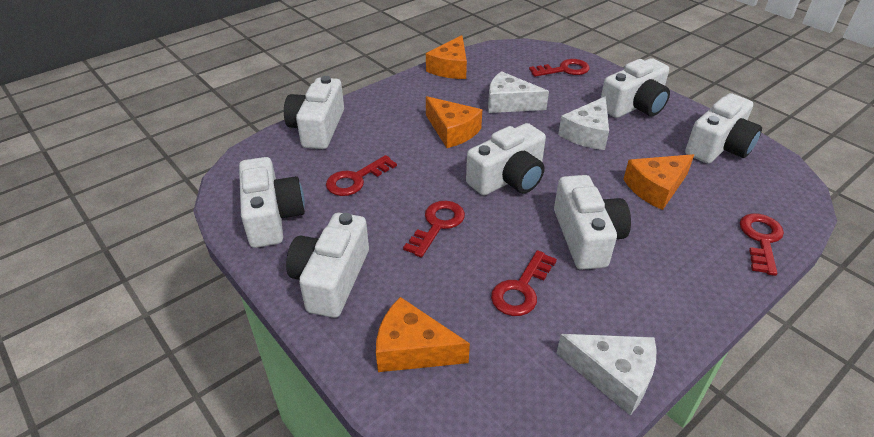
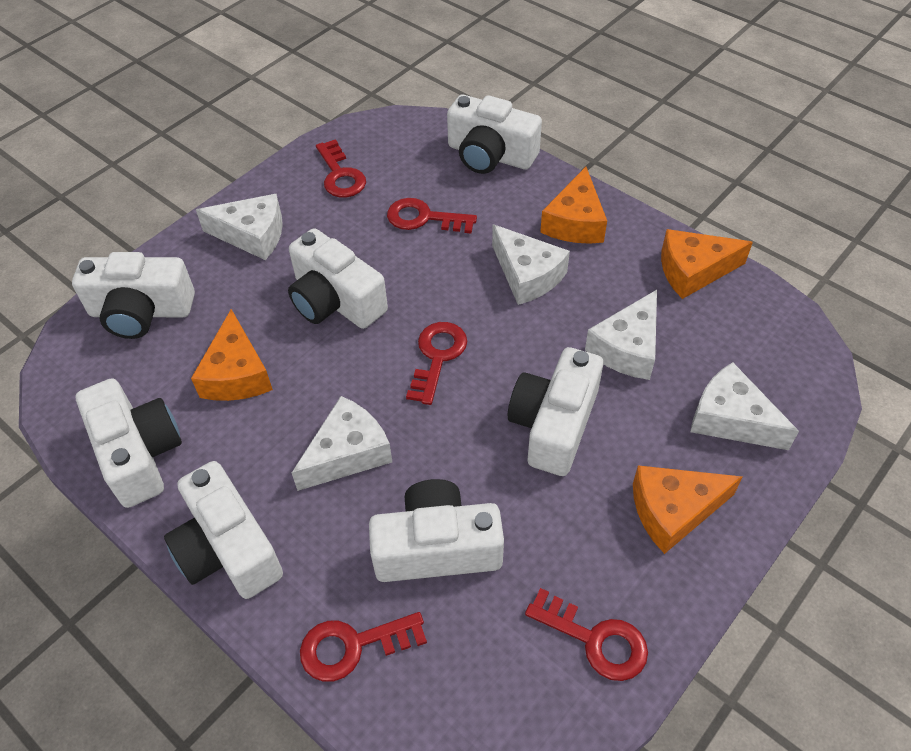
white cheese: 3 -> 5

